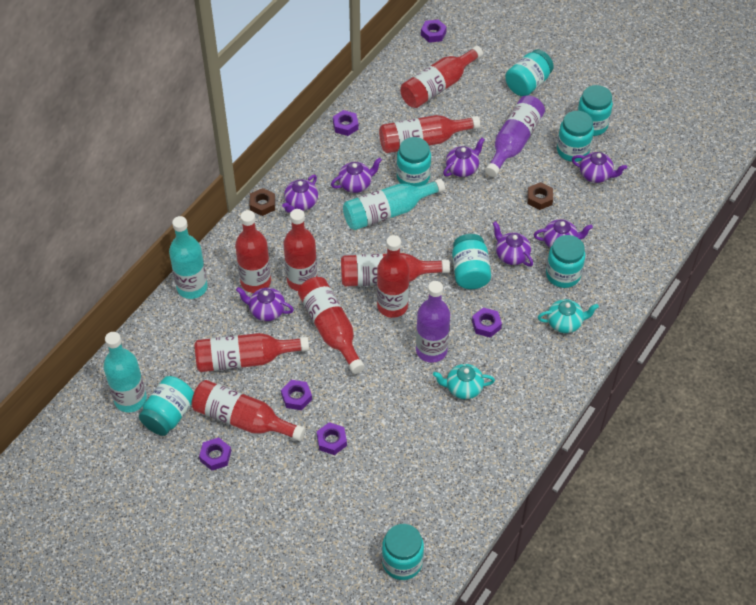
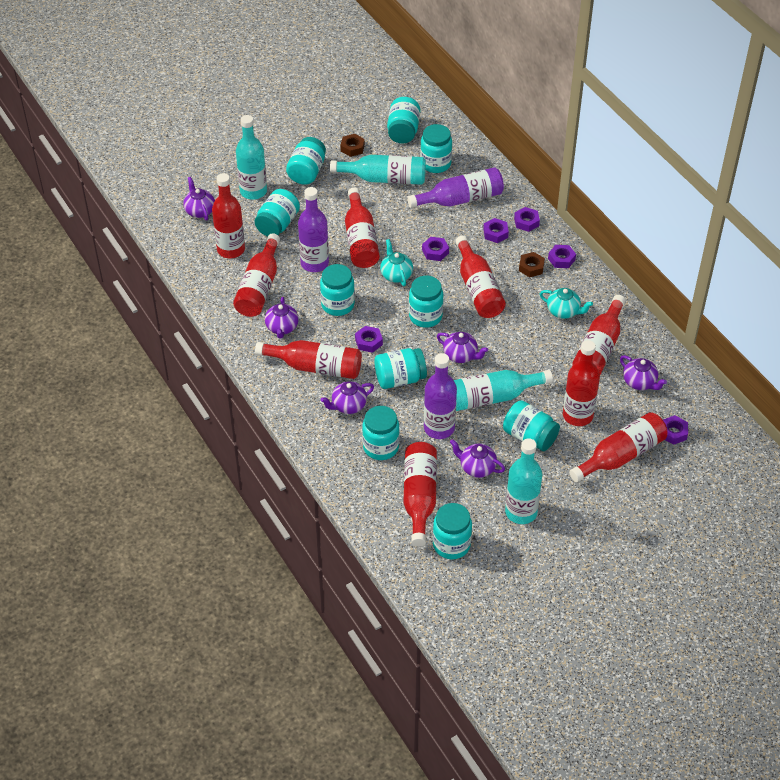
purple bottle: 2 -> 3
purple teapot: 7 -> 6
turquoise bottle: 3 -> 4
turquoise jar: 8 -> 10

